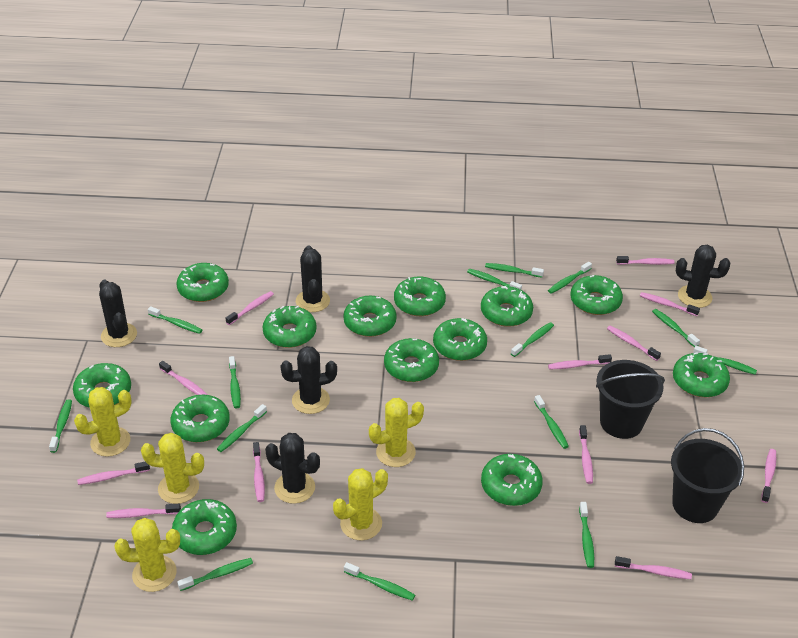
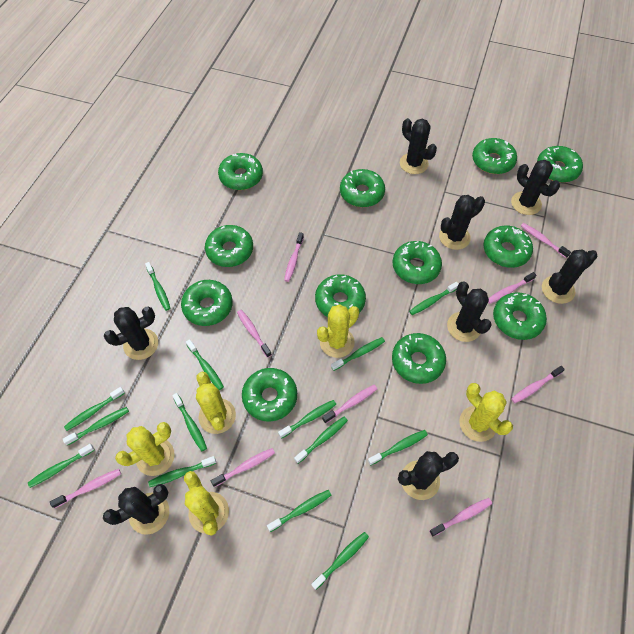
black bucket: 2 -> 0
black cactus: 5 -> 8
green donut: 13 -> 12
pink toothbrush: 12 -> 9

